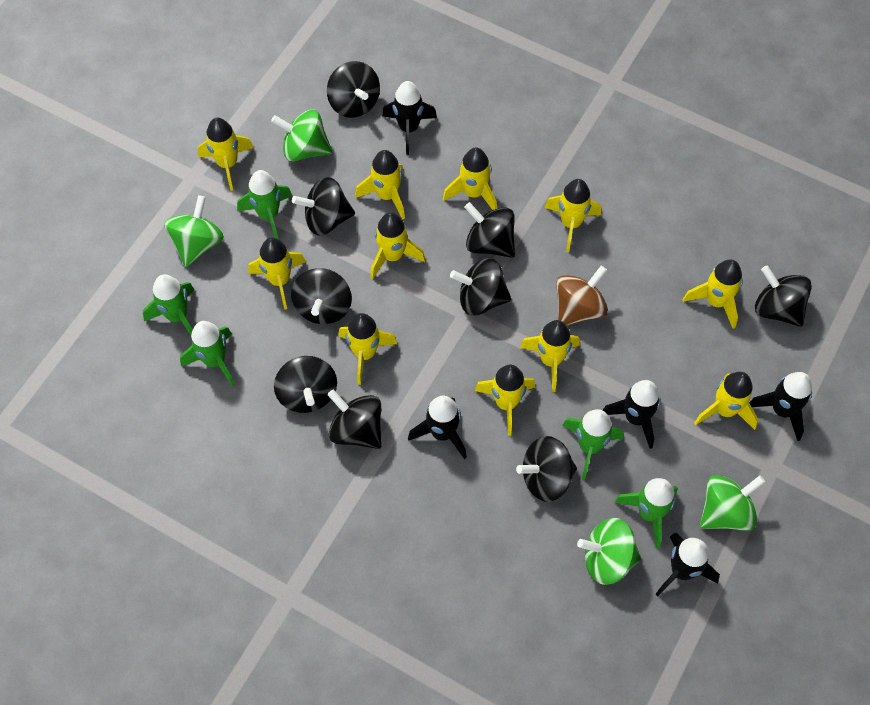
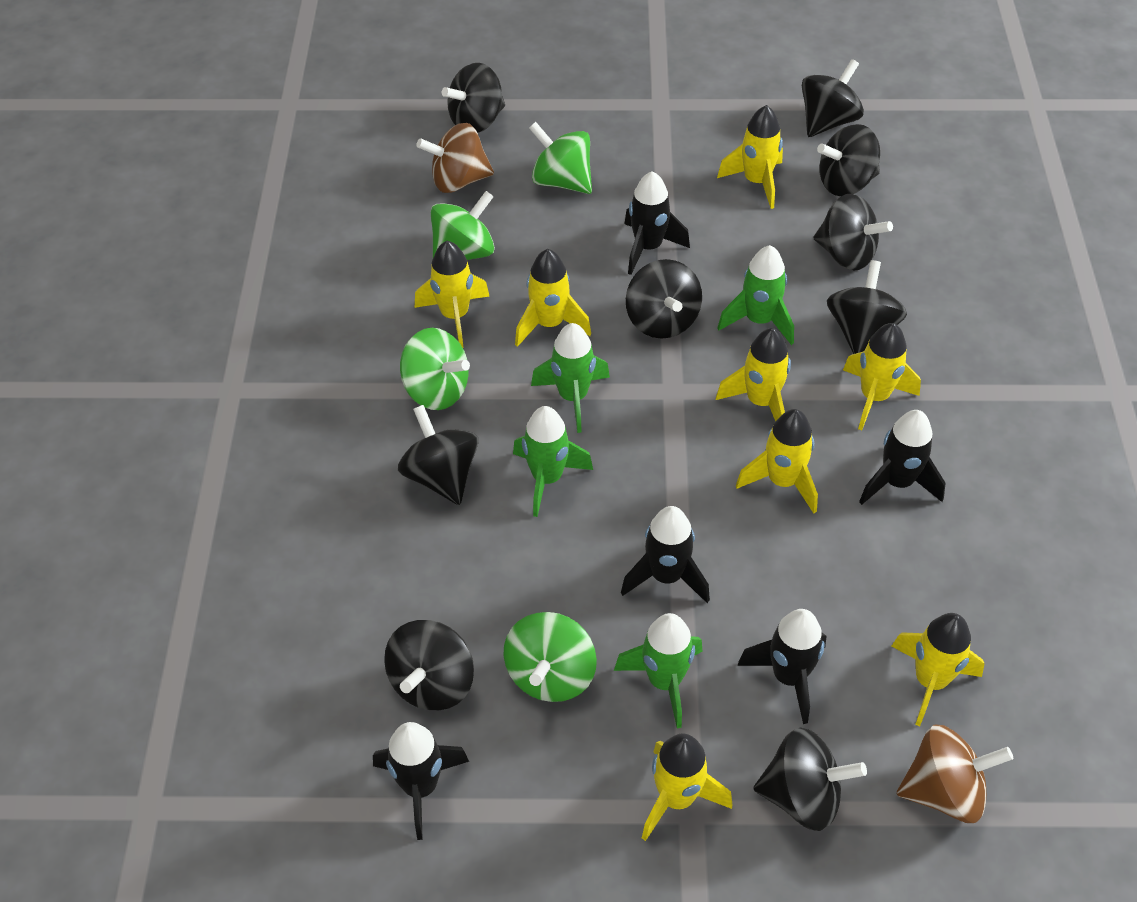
brown spinning top: 1 -> 2
green rocket: 5 -> 4
yellow rocket: 11 -> 8

